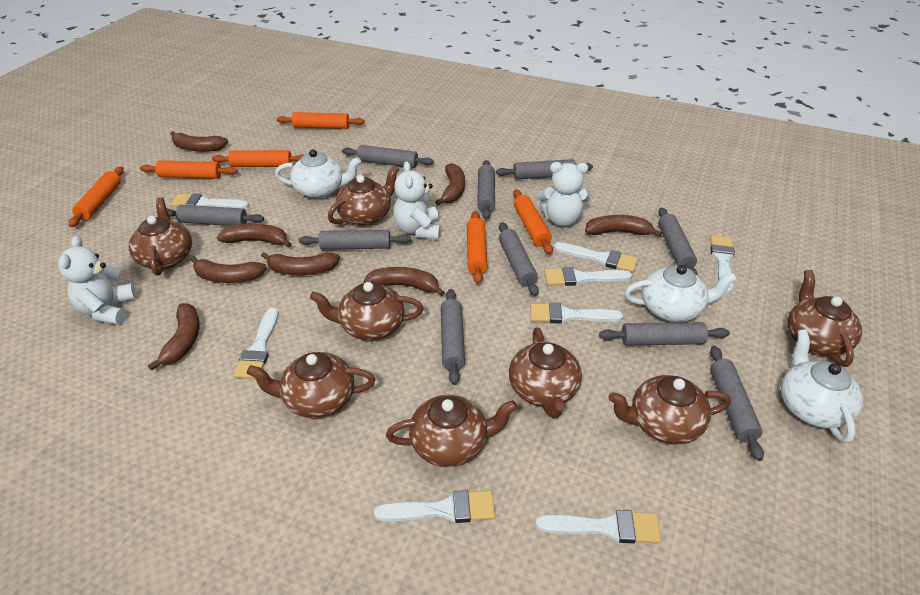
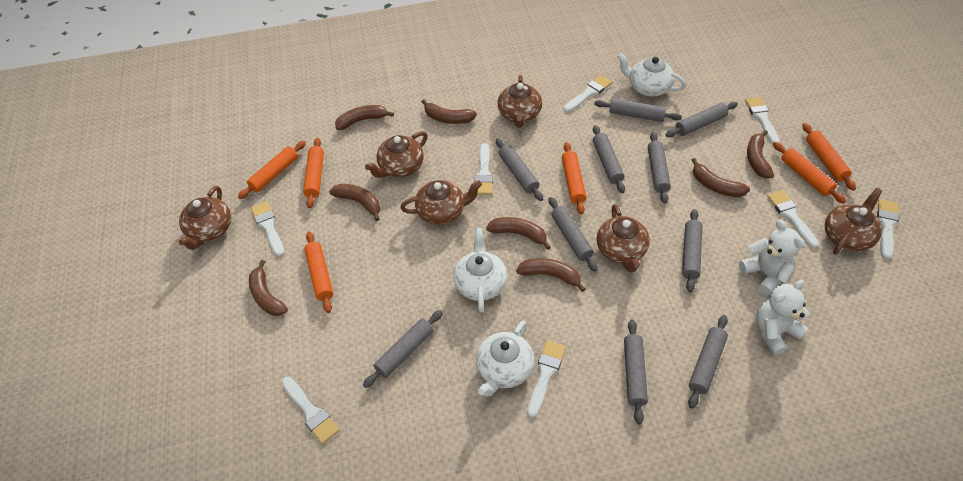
brown teapot: 8 -> 6
white teddy bear: 3 -> 2

